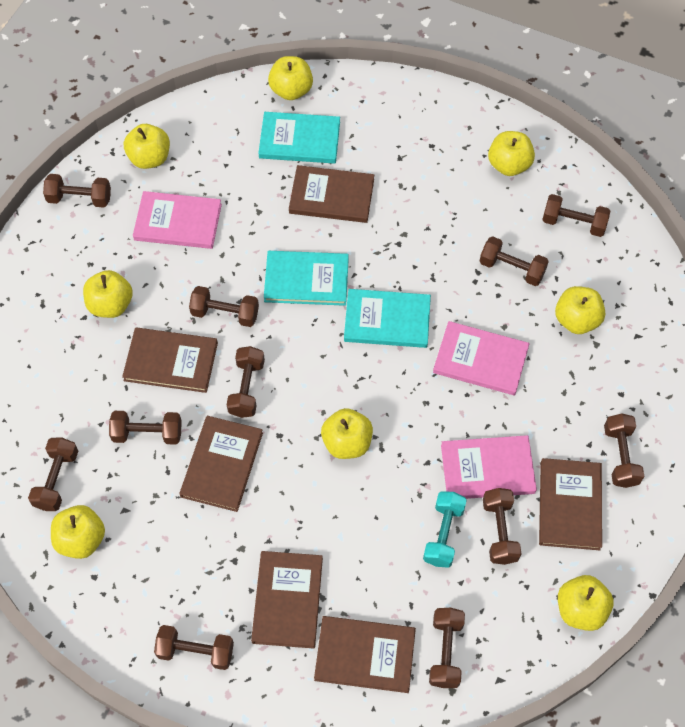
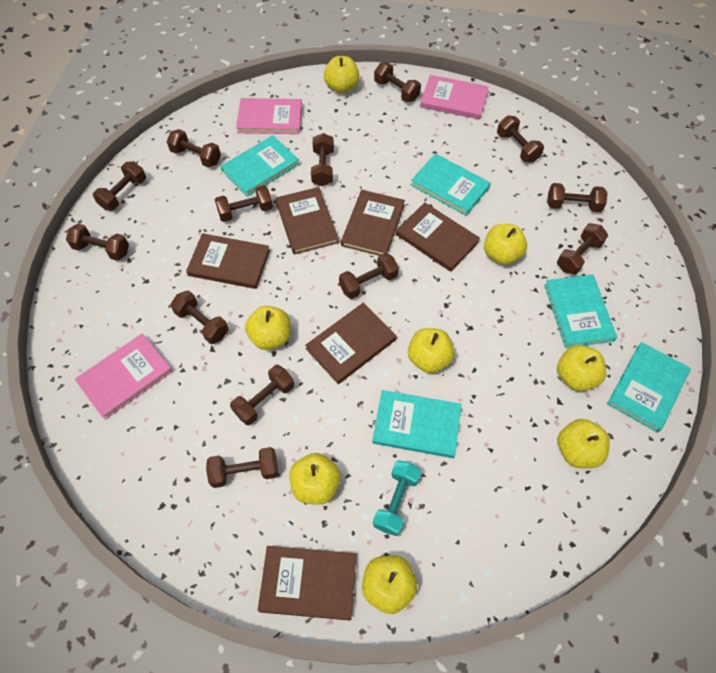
brown dumbbell: 11 -> 13
turquoise book: 3 -> 5

